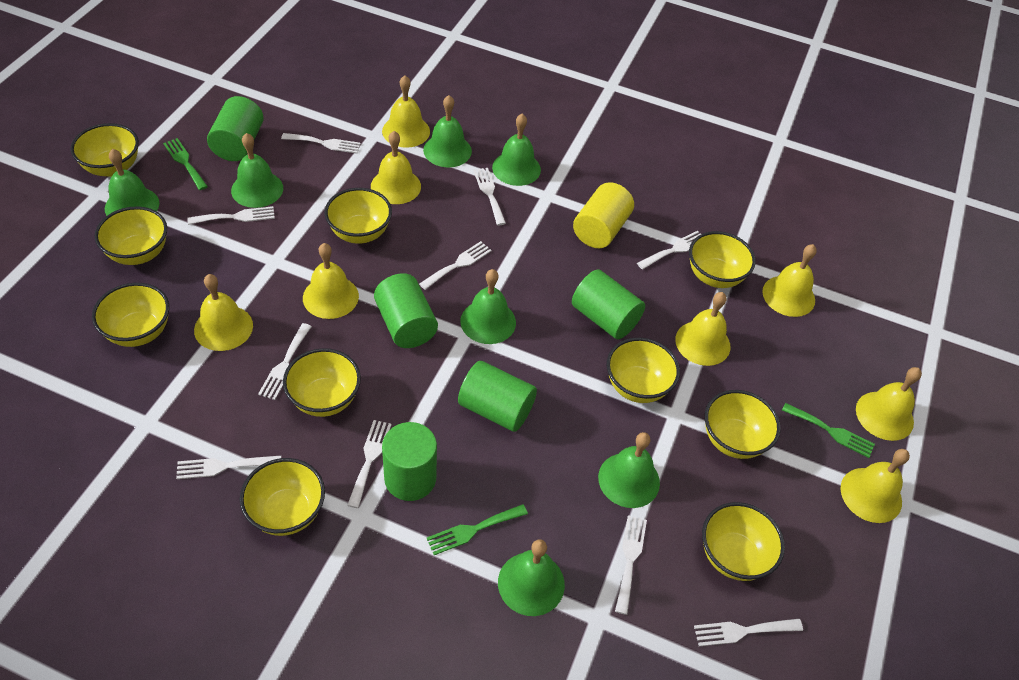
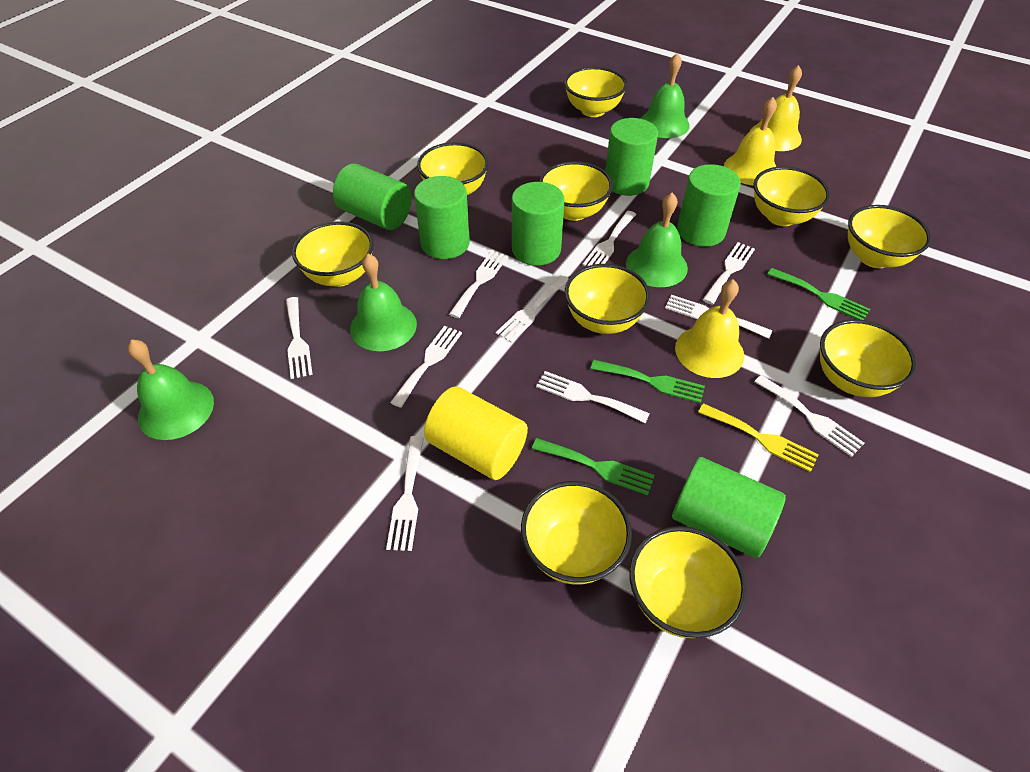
green bell: 7 -> 4
green cylinder: 5 -> 6
yellow bell: 8 -> 3
yellow fork: 0 -> 1

